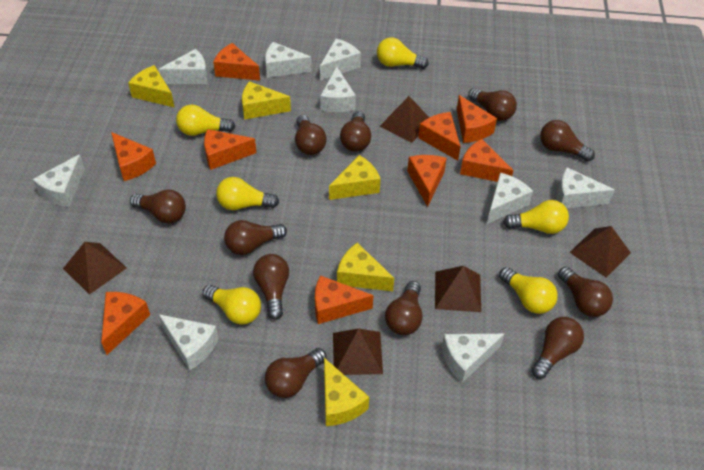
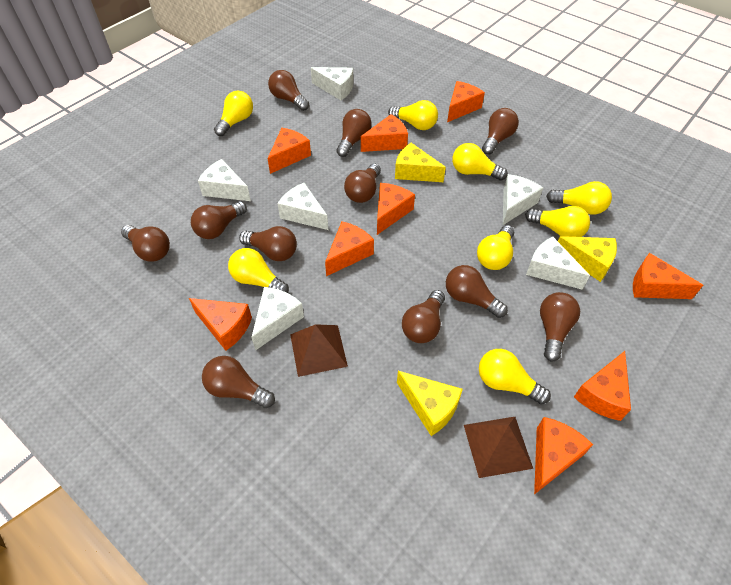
brown pyramid: 5 -> 2
white cheese: 9 -> 6
yellow cheese: 5 -> 3
yellow light bulb: 6 -> 8

